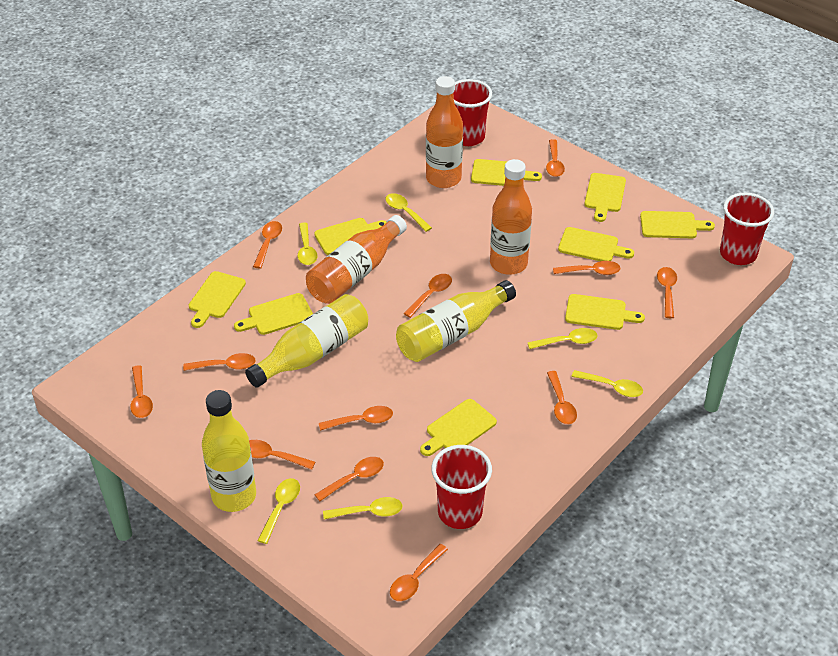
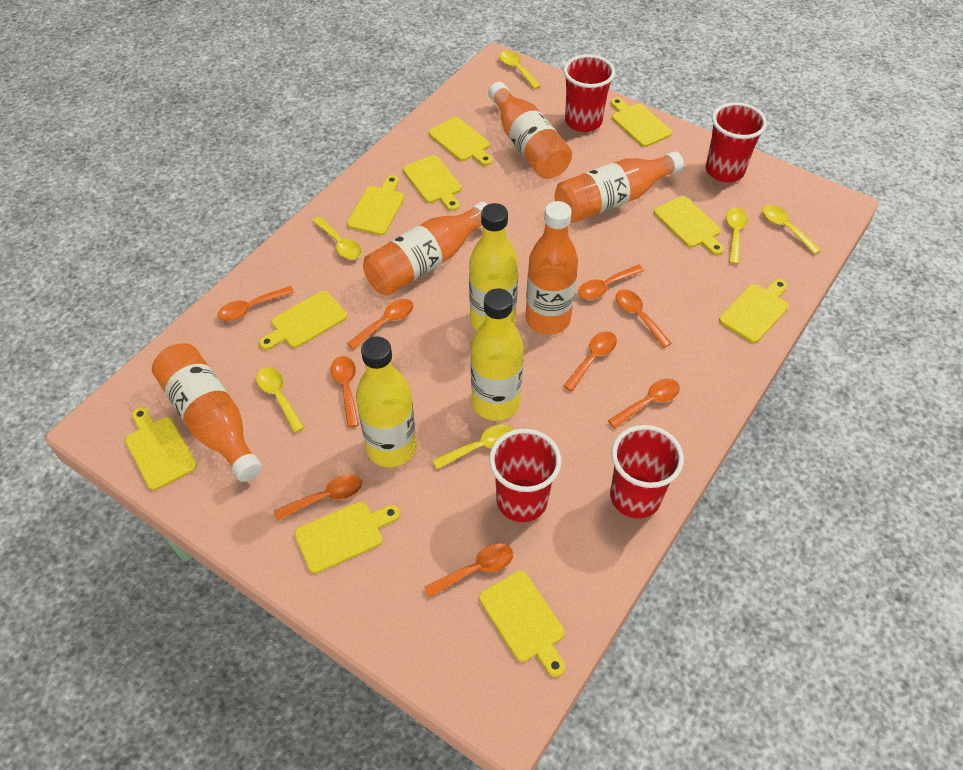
orange bottle: 3 -> 5
orange spoon: 12 -> 9
red cup: 3 -> 4
yellow cutting board: 9 -> 10

